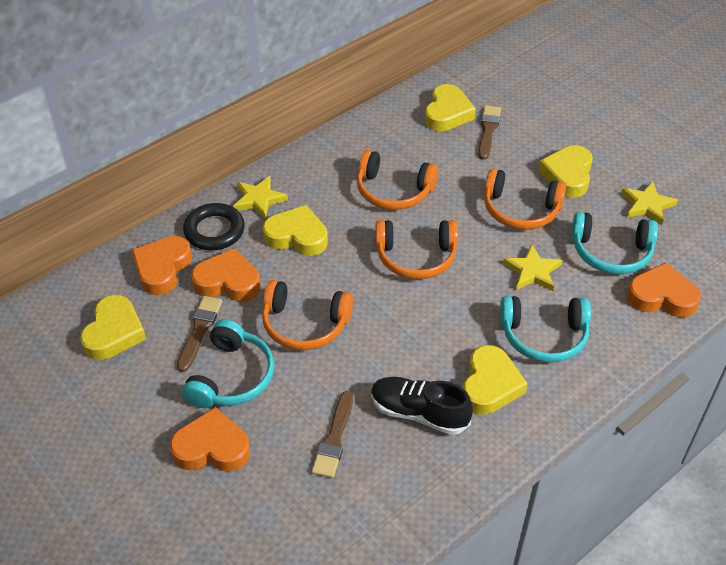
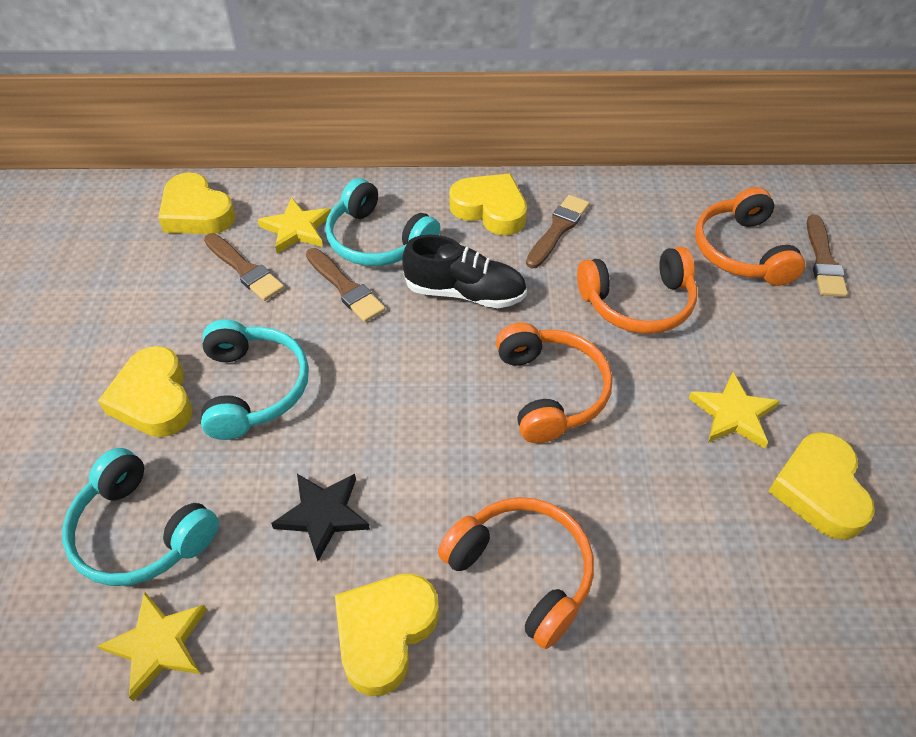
black ring: 1 -> 0
black star: 0 -> 1
brown brush: 3 -> 4
orange heart: 4 -> 0

